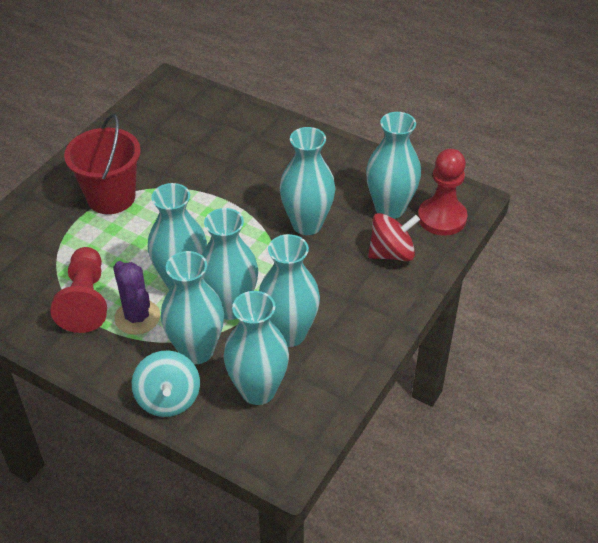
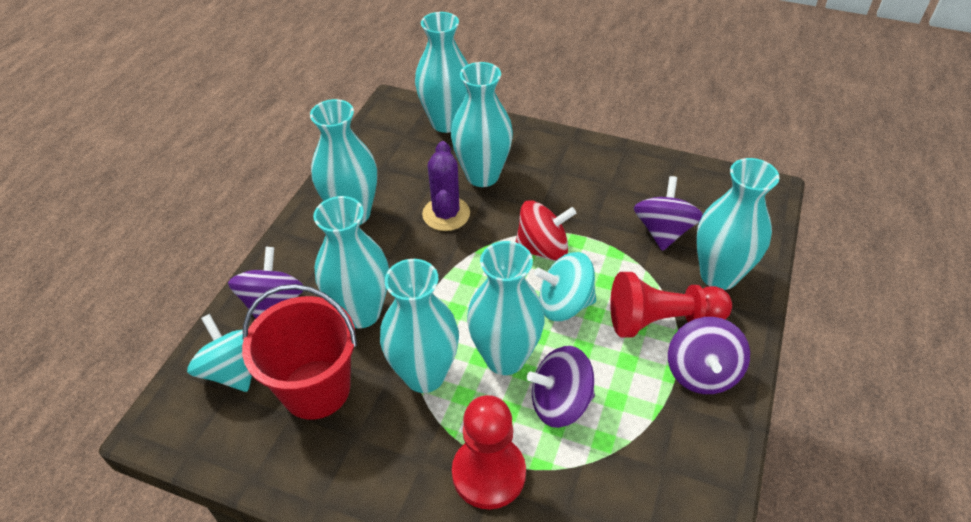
purple spinning top: 0 -> 4
turquoise spinning top: 1 -> 2

